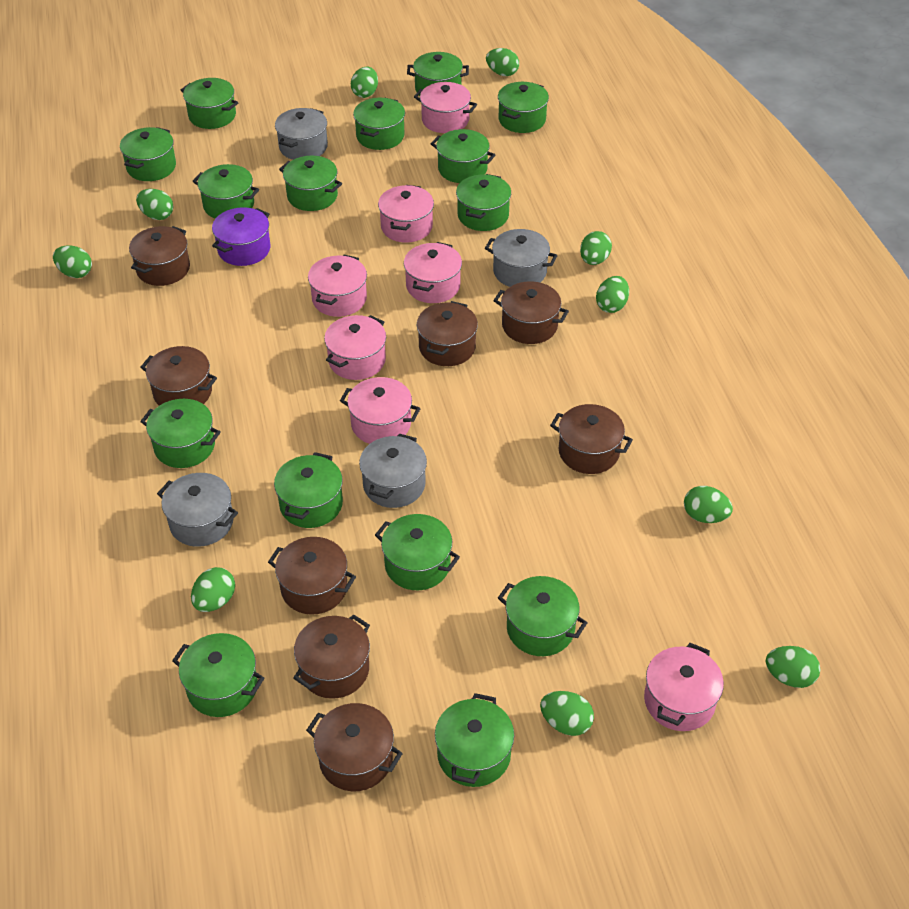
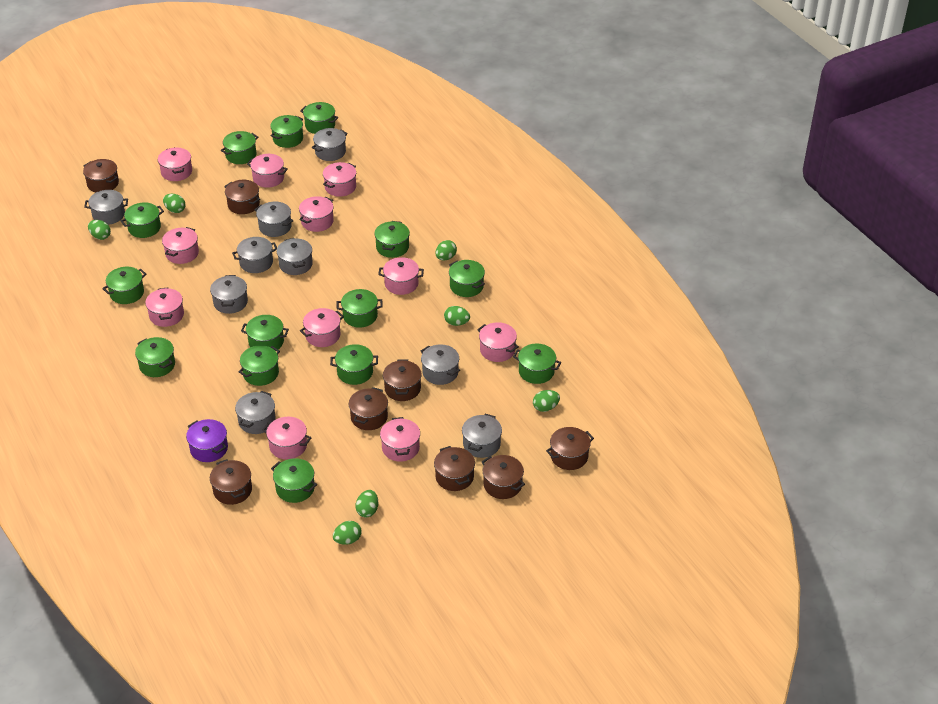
green egg: 10 -> 7
green pot: 15 -> 14
grey pot: 4 -> 9
pink pot: 7 -> 11

